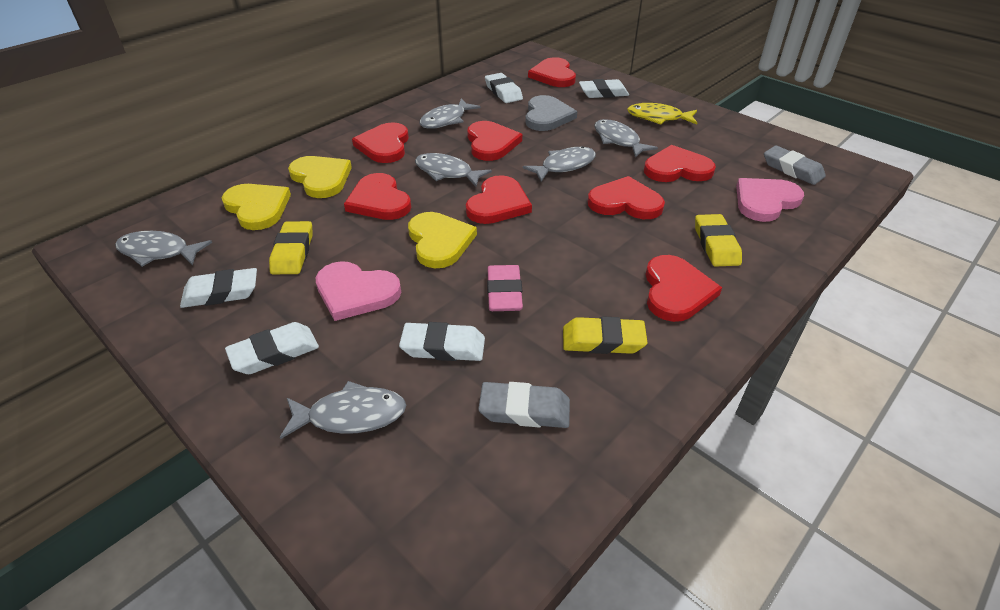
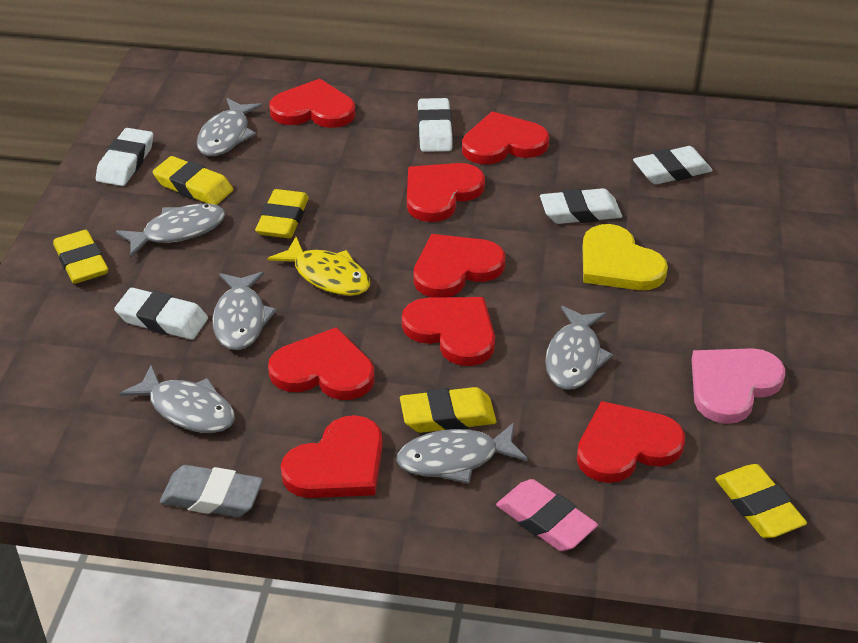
grey eraser: 2 -> 1
grey heart: 1 -> 0
pink heart: 2 -> 1
yellow eraser: 3 -> 5
yellow heart: 3 -> 1

